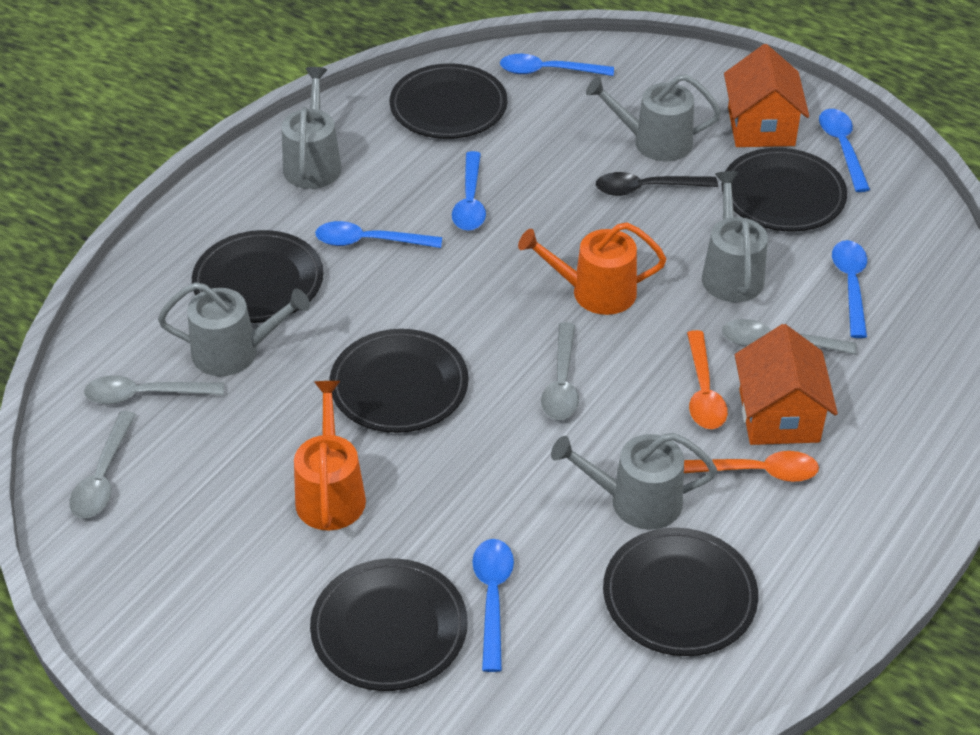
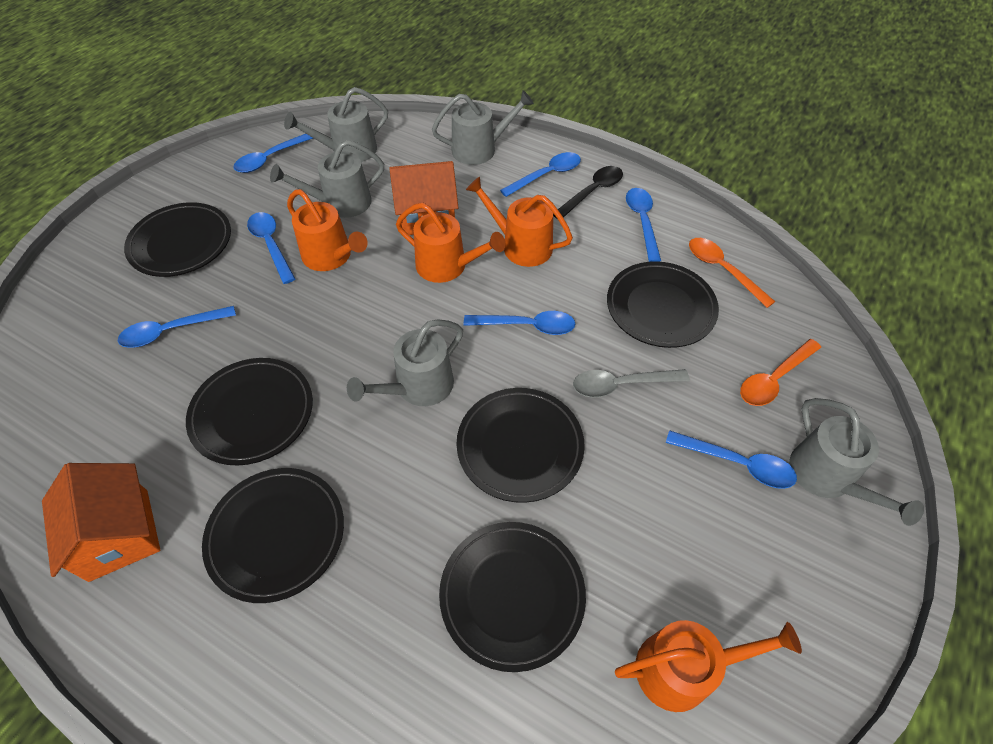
blue spoon: 6 -> 7
grey spoon: 4 -> 1
orange watering can: 2 -> 4

